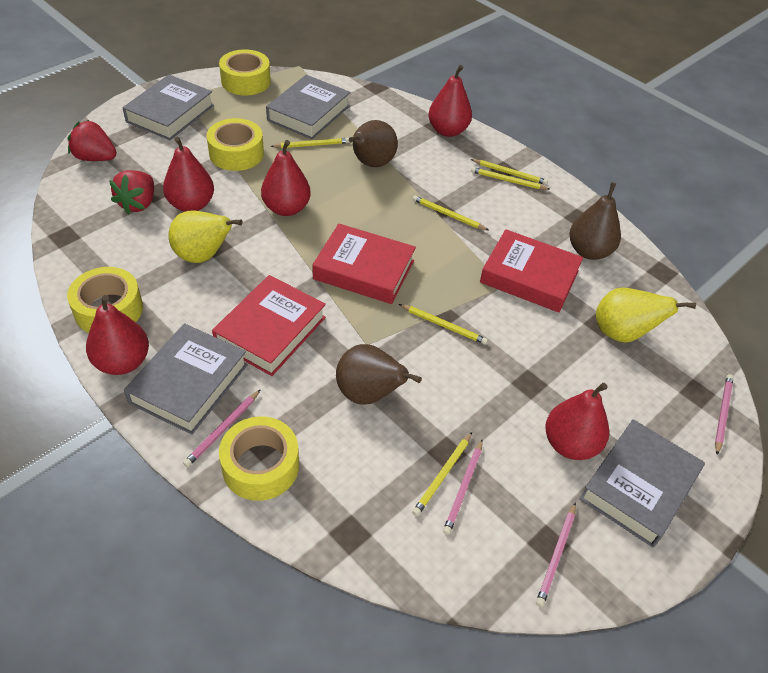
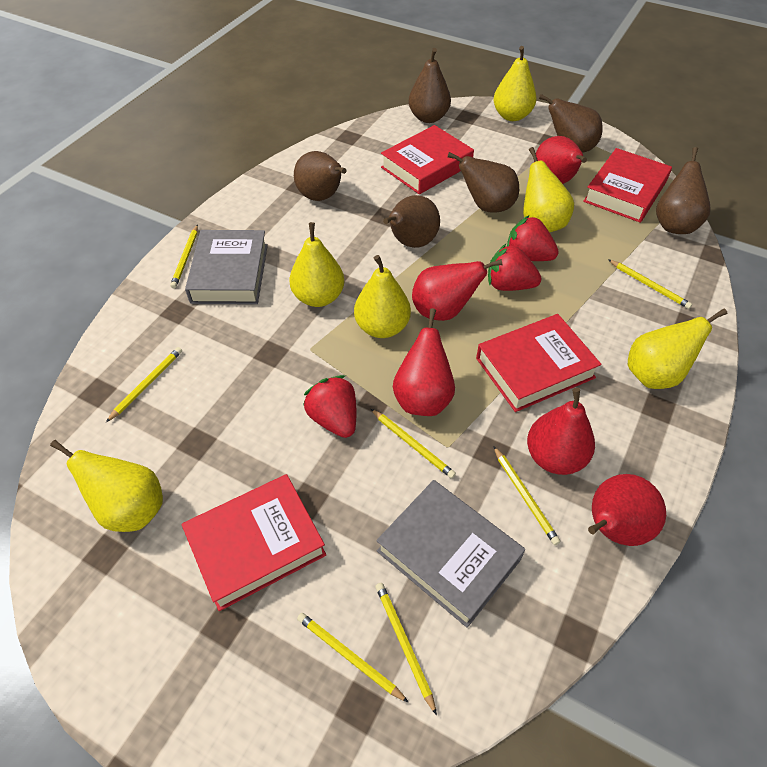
brown pear: 3 -> 6
grey book: 4 -> 2
pink pencil: 4 -> 0
red book: 3 -> 4
red strawberry: 2 -> 3
yellow pear: 2 -> 6
yellow pencil: 6 -> 7
yellow tape: 4 -> 0

